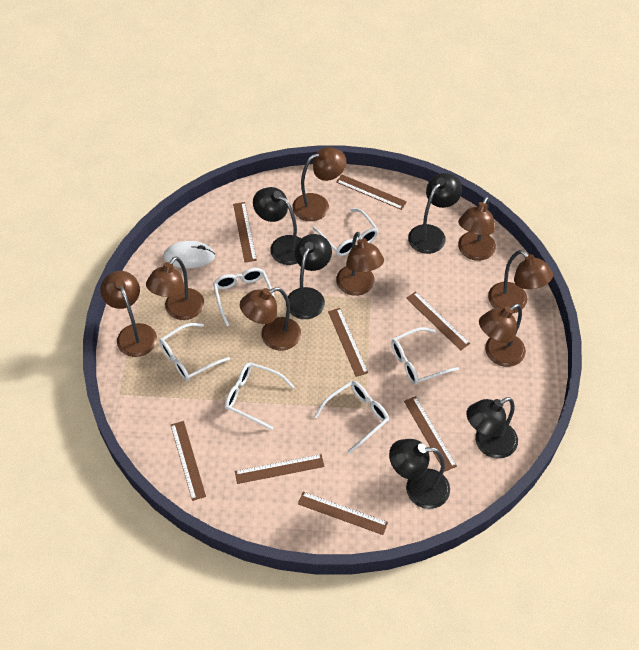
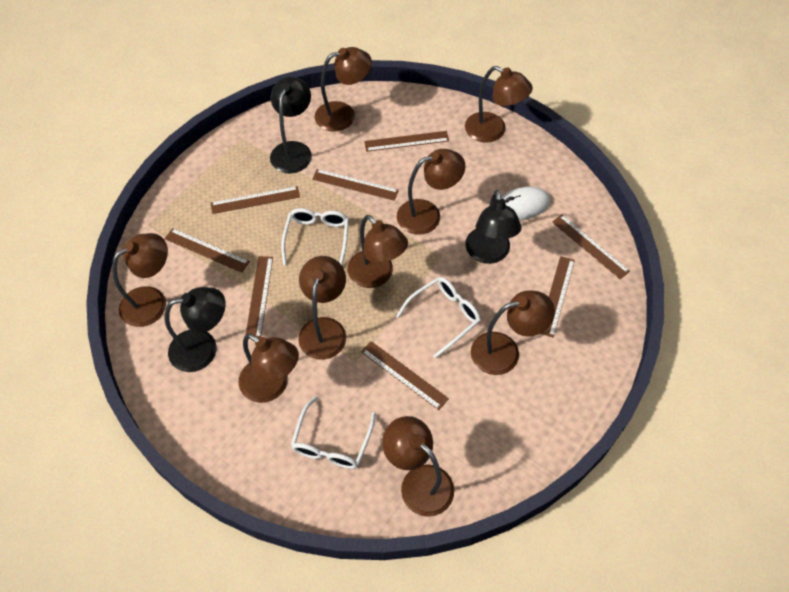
black lamp: 5 -> 3
brown lamp: 8 -> 9
white glasses: 6 -> 3

